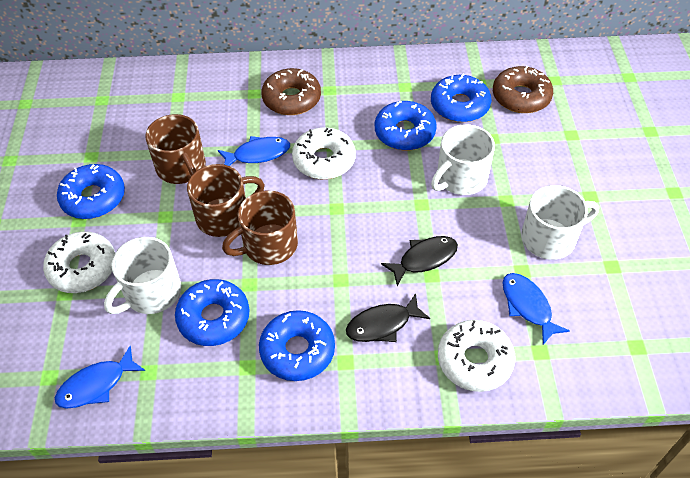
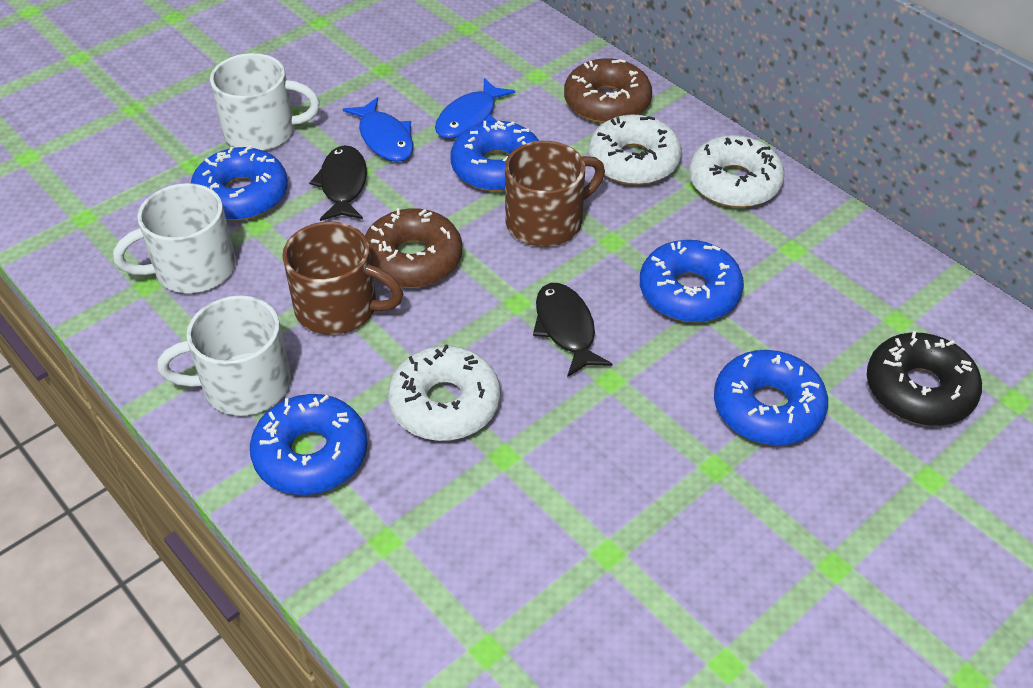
black donut: 0 -> 1
blue fish: 3 -> 2
brown mug: 3 -> 2

